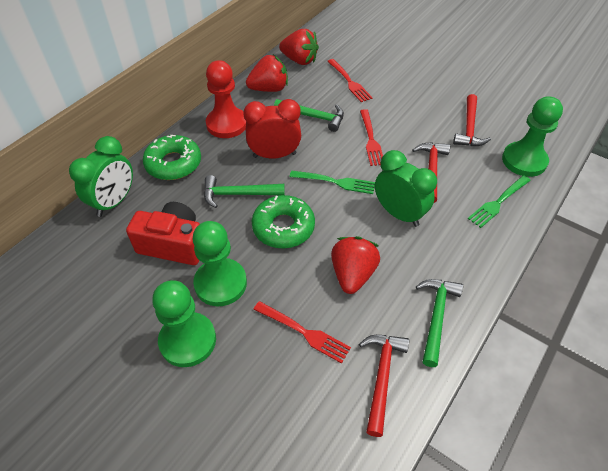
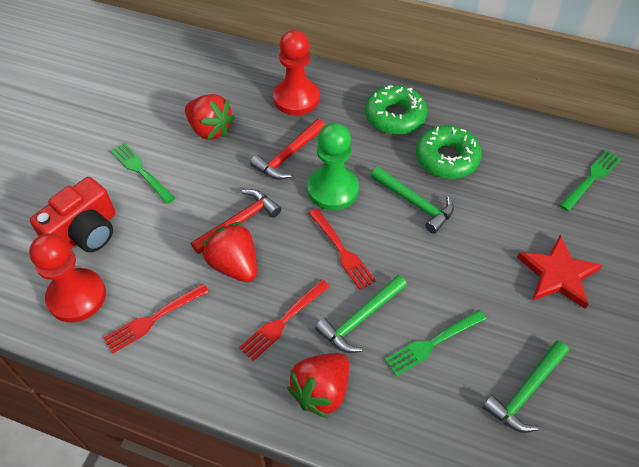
green clock: 2 -> 0
green fork: 2 -> 3
green pawn: 3 -> 1
red clock: 1 -> 0
red hammer: 3 -> 2
red pawn: 1 -> 2
red star: 0 -> 1

